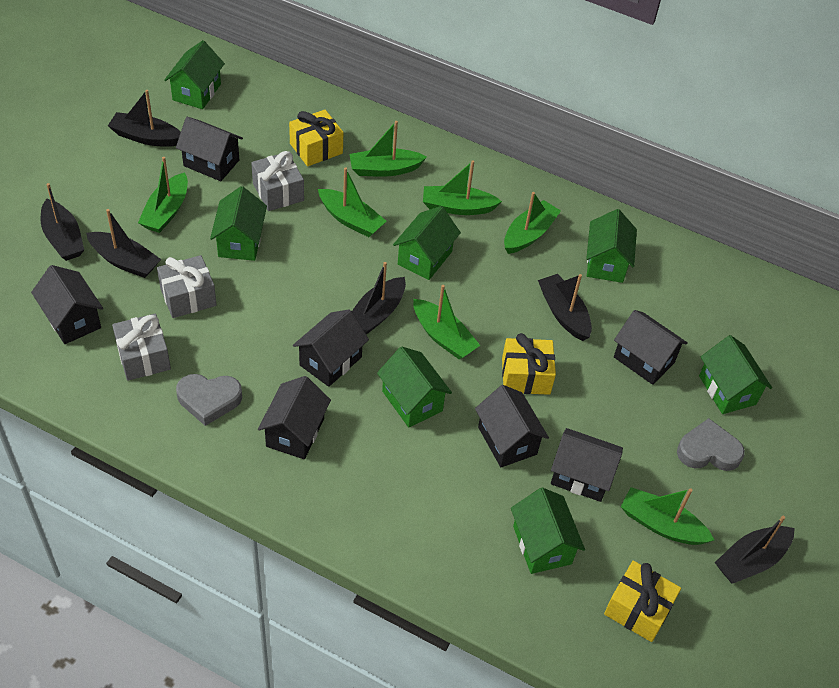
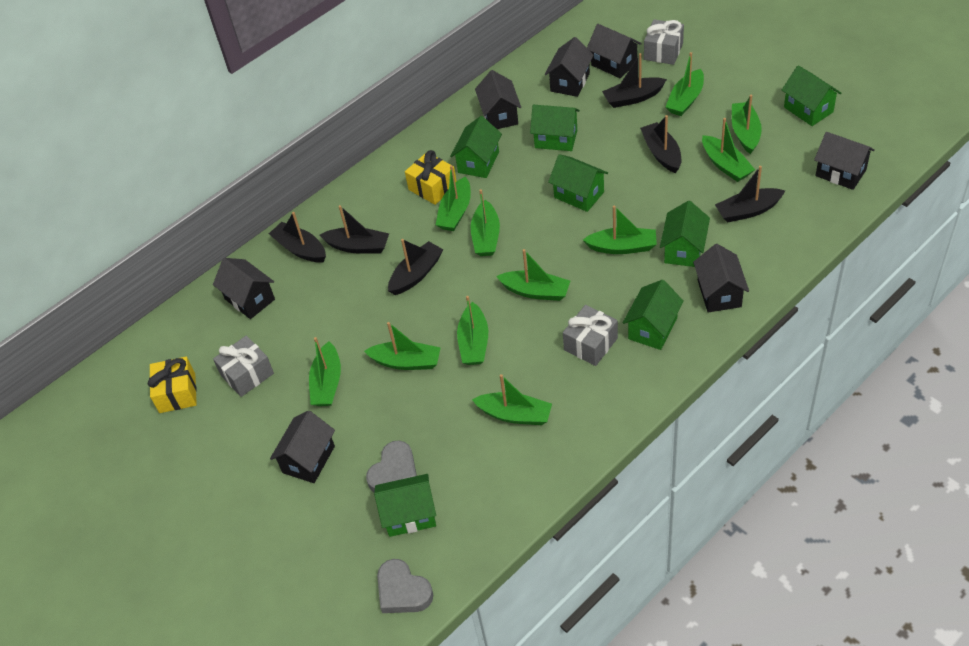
green boat: 7 -> 11
yellow gift: 3 -> 2

